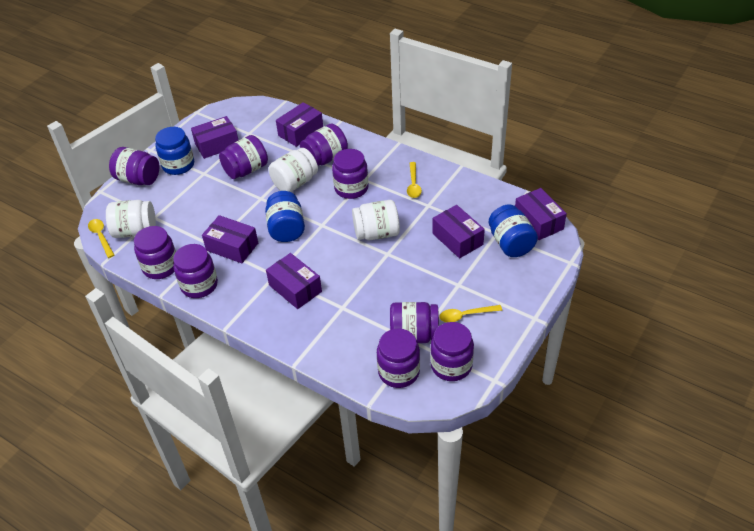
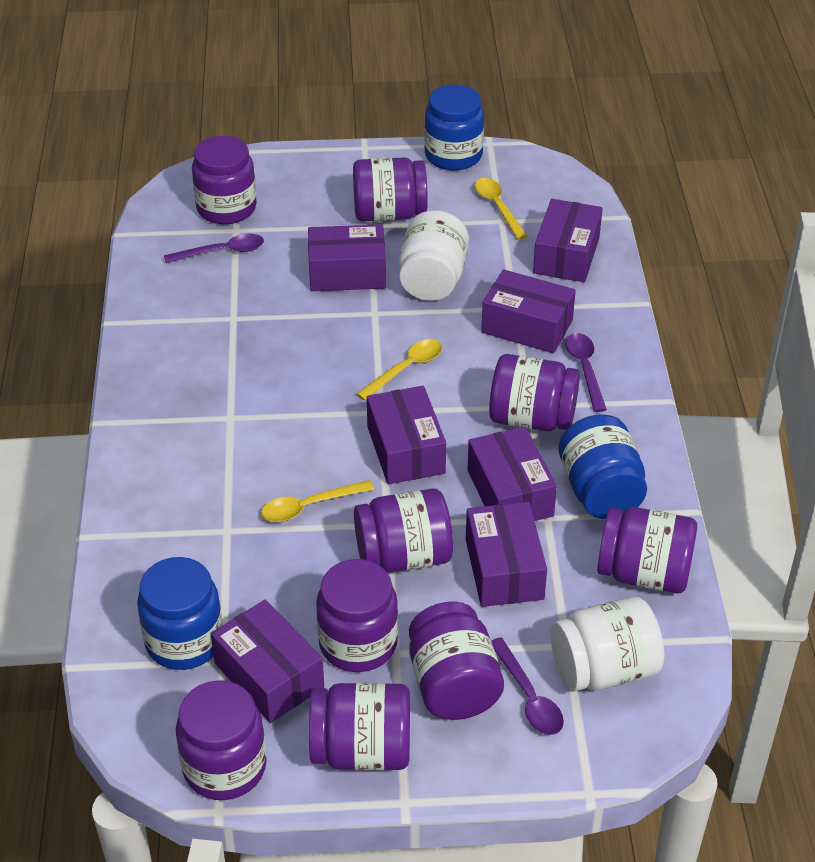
purple box: 6 -> 7
purple spoon: 0 -> 3
white jar: 3 -> 2

